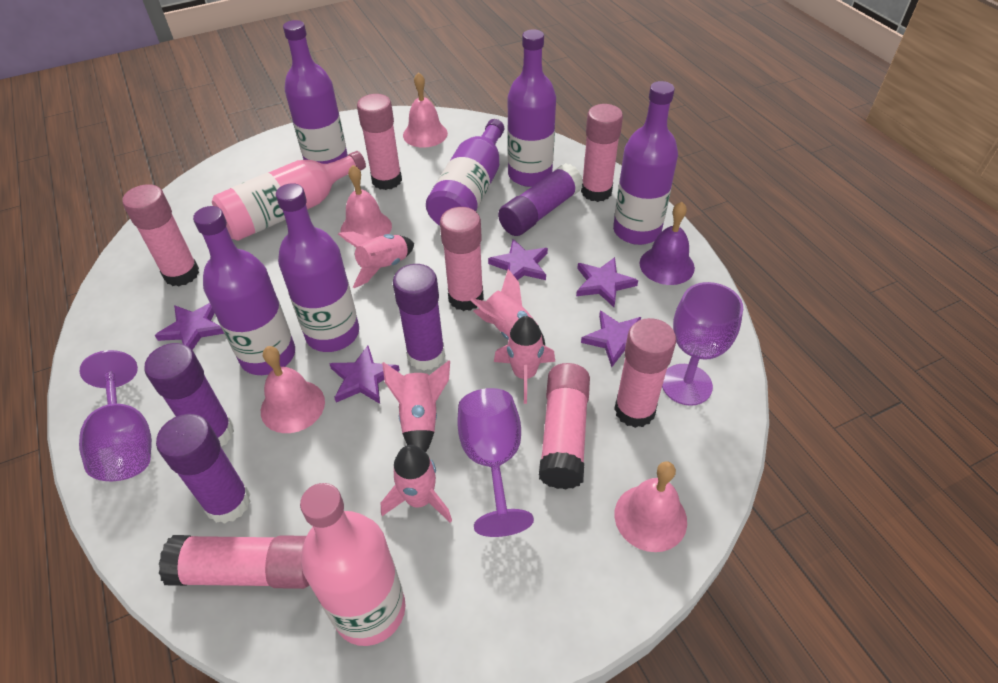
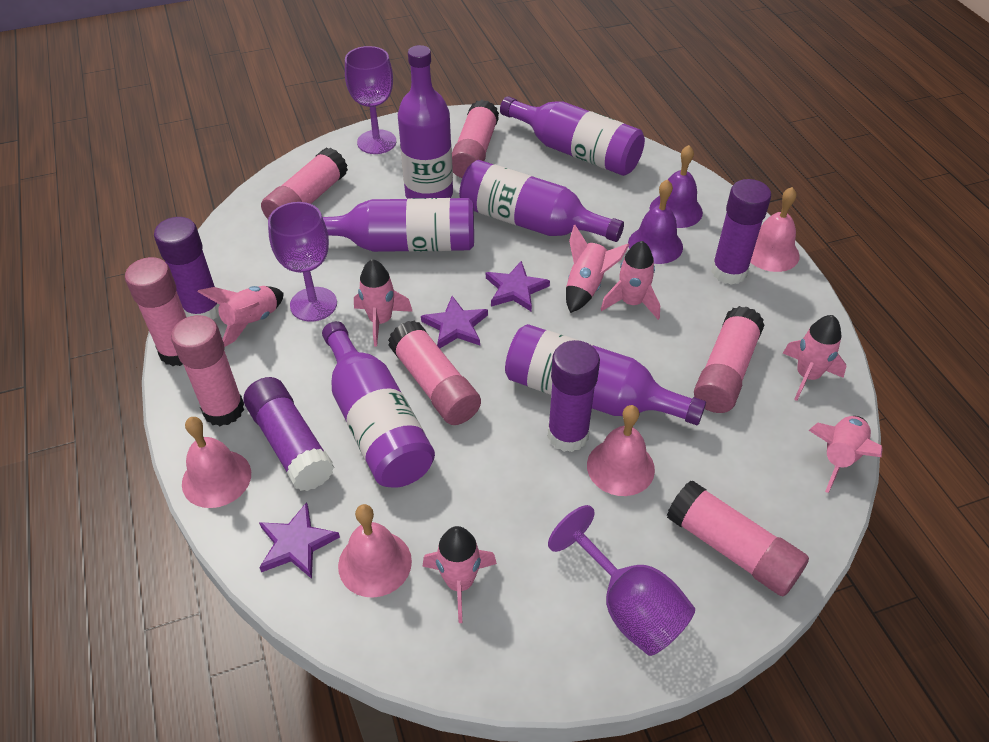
pink bottle: 2 -> 0
pink rocket: 5 -> 7
purple bell: 1 -> 2
purple star: 5 -> 3

